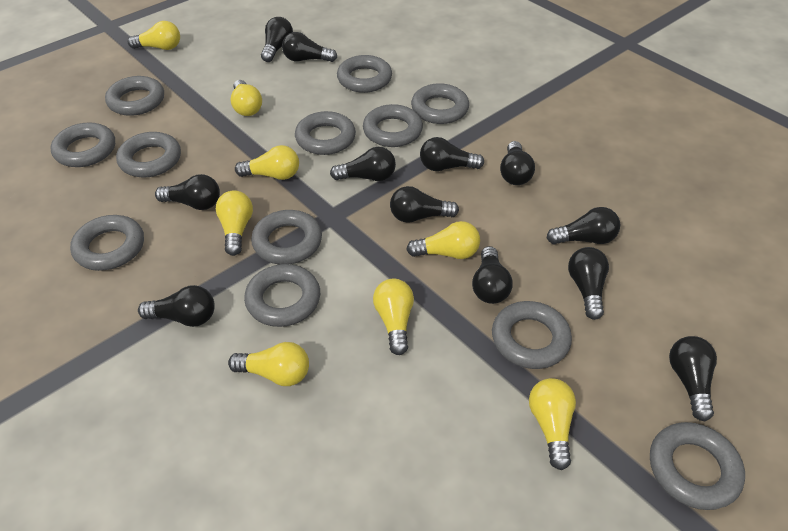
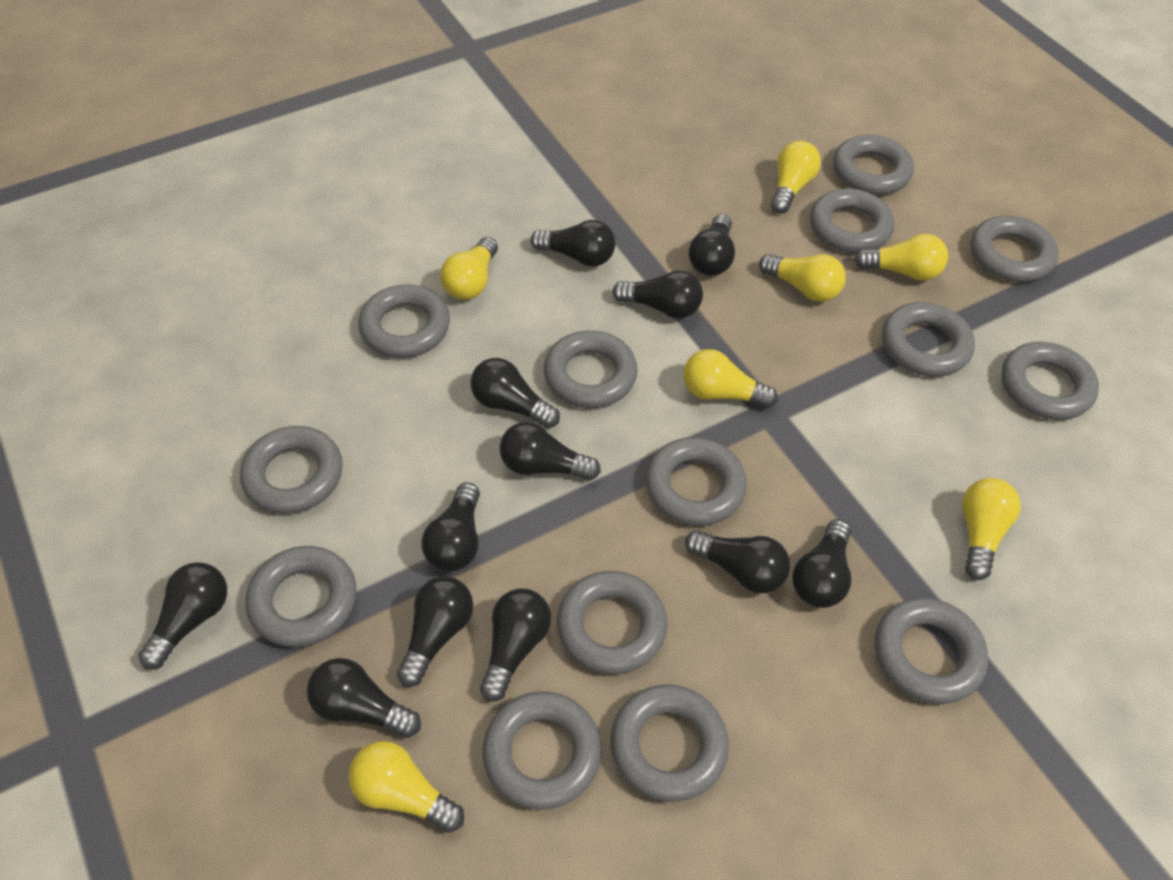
grey ring: 12 -> 14
yellow light bulb: 8 -> 7

